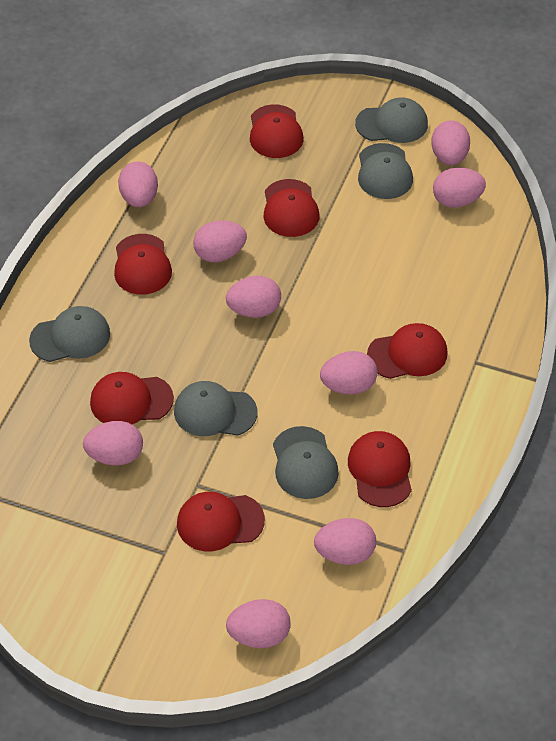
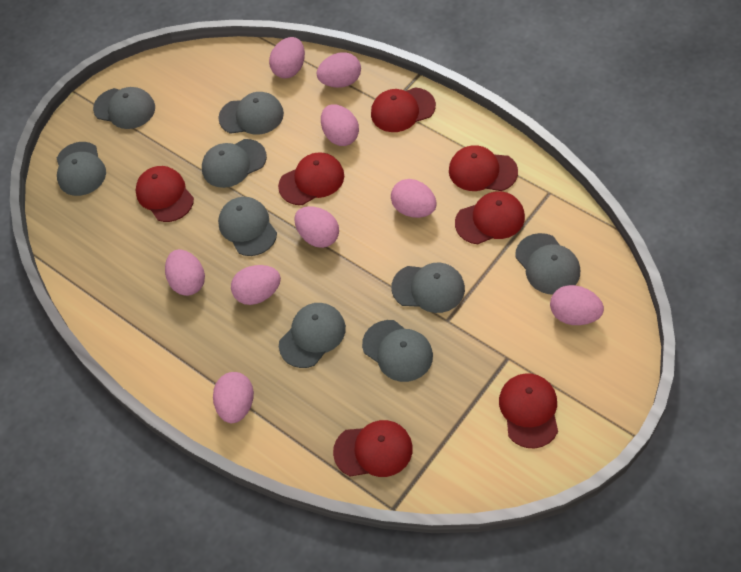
grey cap: 5 -> 9

